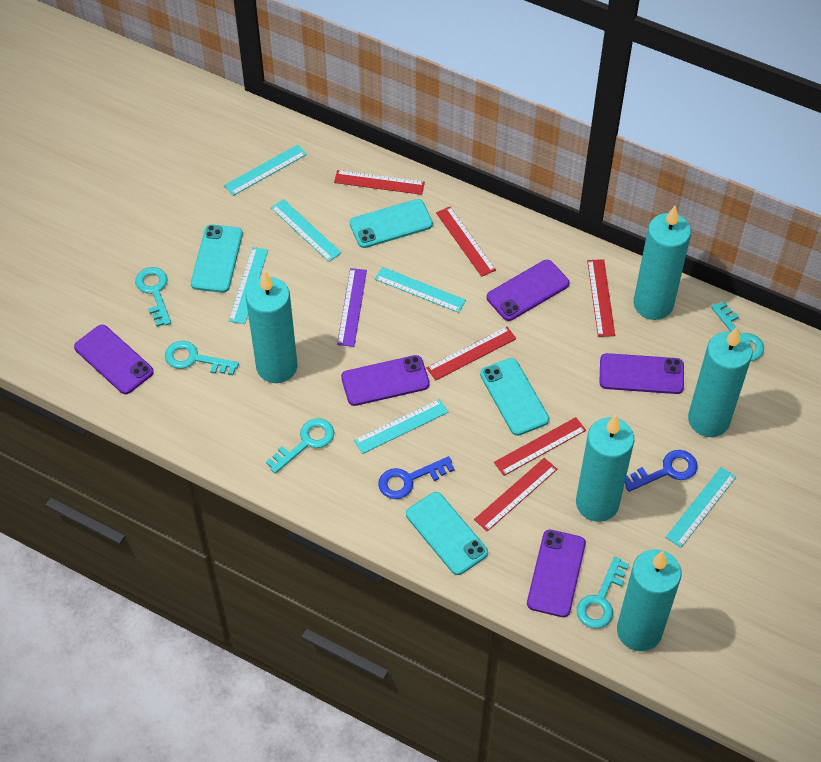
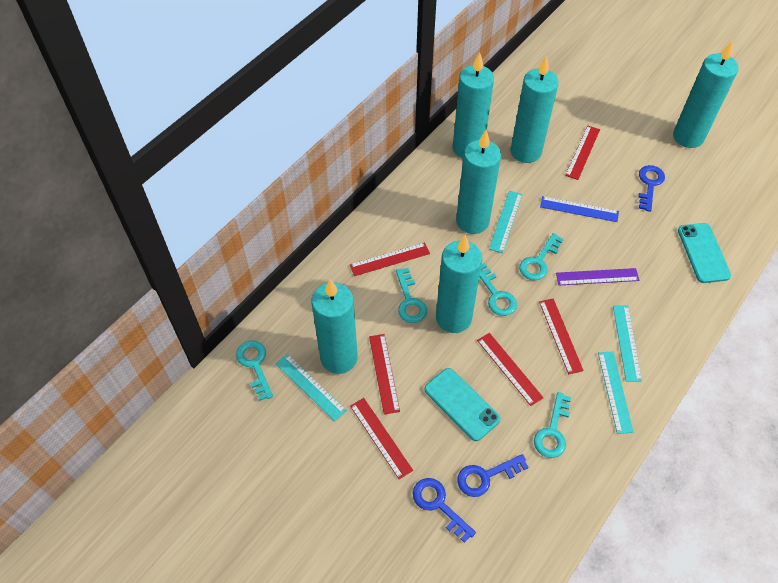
blue key: 2 -> 3
blue ruler: 0 -> 1
purple phone: 5 -> 0
turquoise candle: 5 -> 6
turquoise phone: 4 -> 2
turquoise ruler: 6 -> 4

